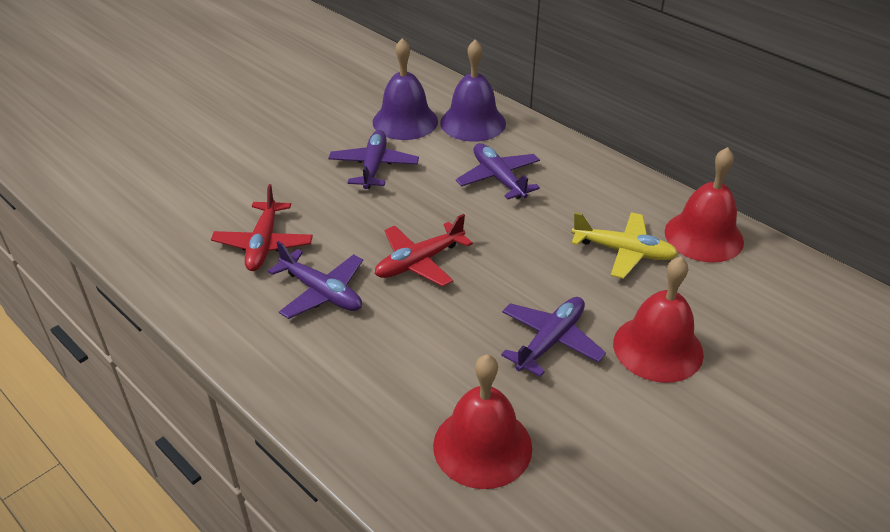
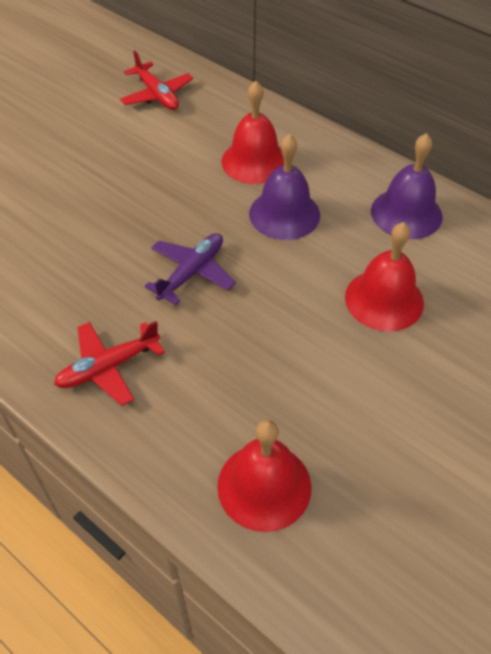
purple plane: 4 -> 1
yellow plane: 1 -> 0

